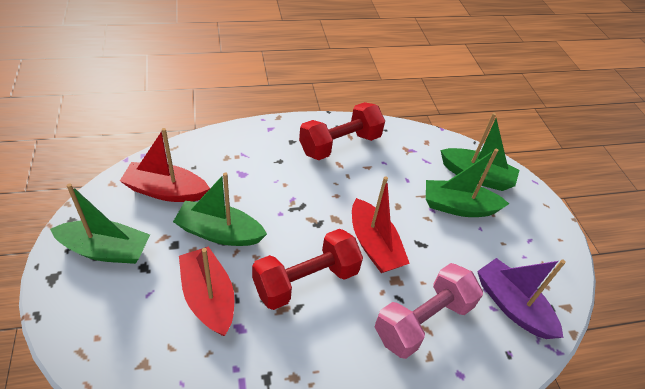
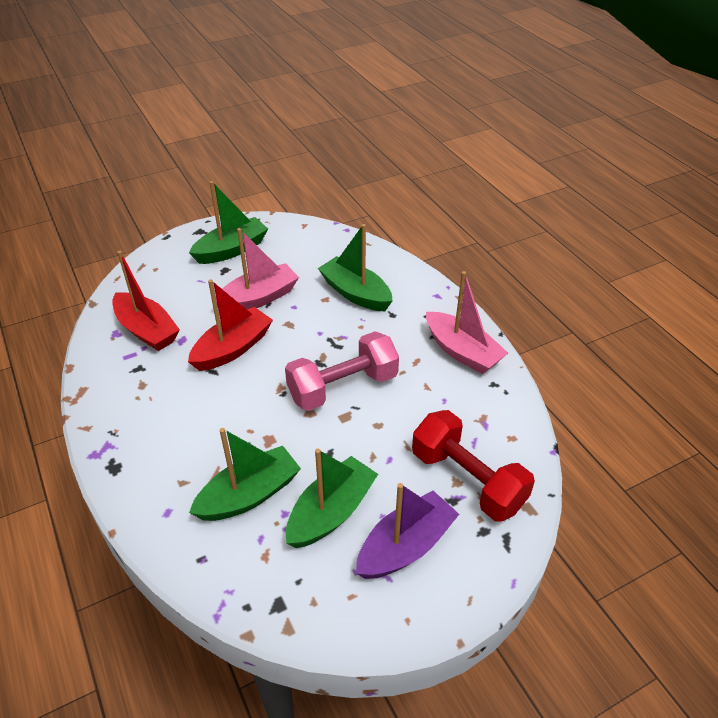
pink boat: 0 -> 2
red boat: 3 -> 2
red dumbbell: 2 -> 1

